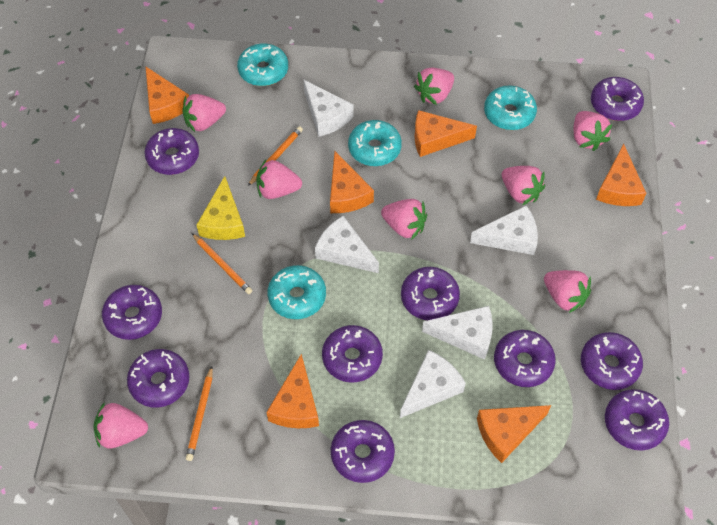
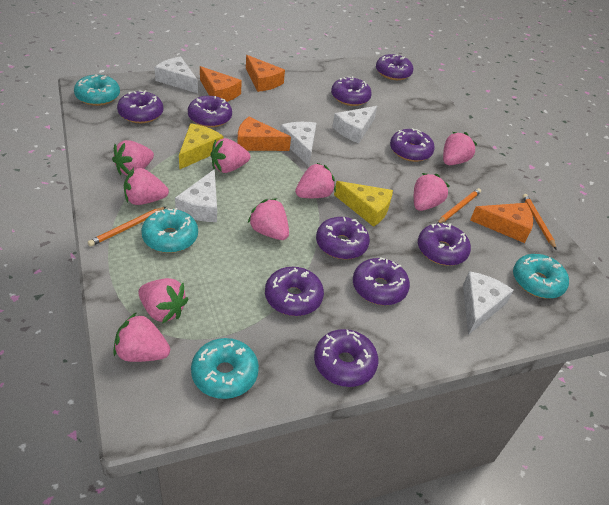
orange cheese: 6 -> 4
pink strawberry: 8 -> 9
yellow cheese: 1 -> 2

